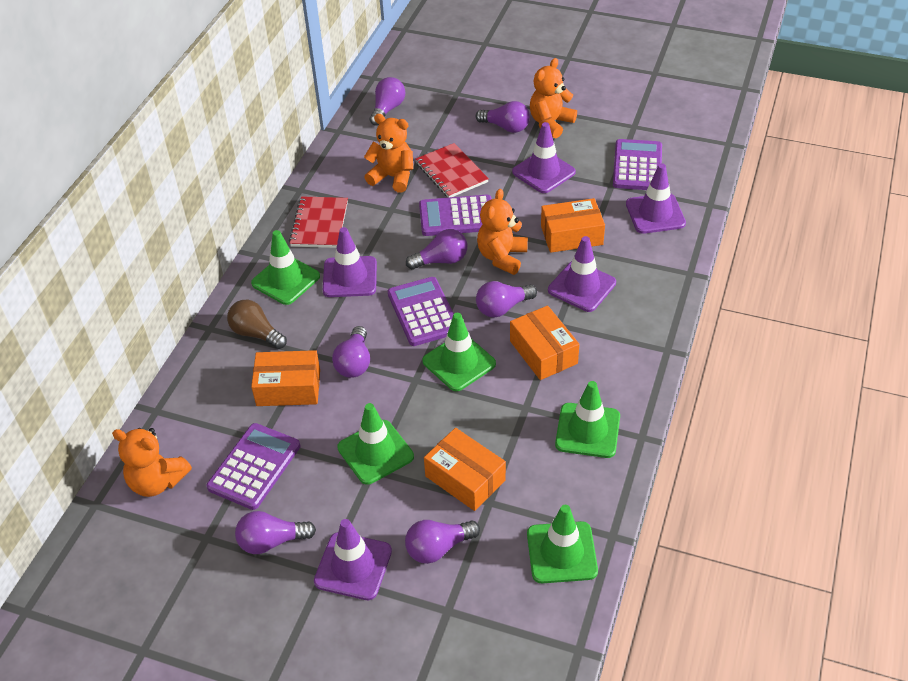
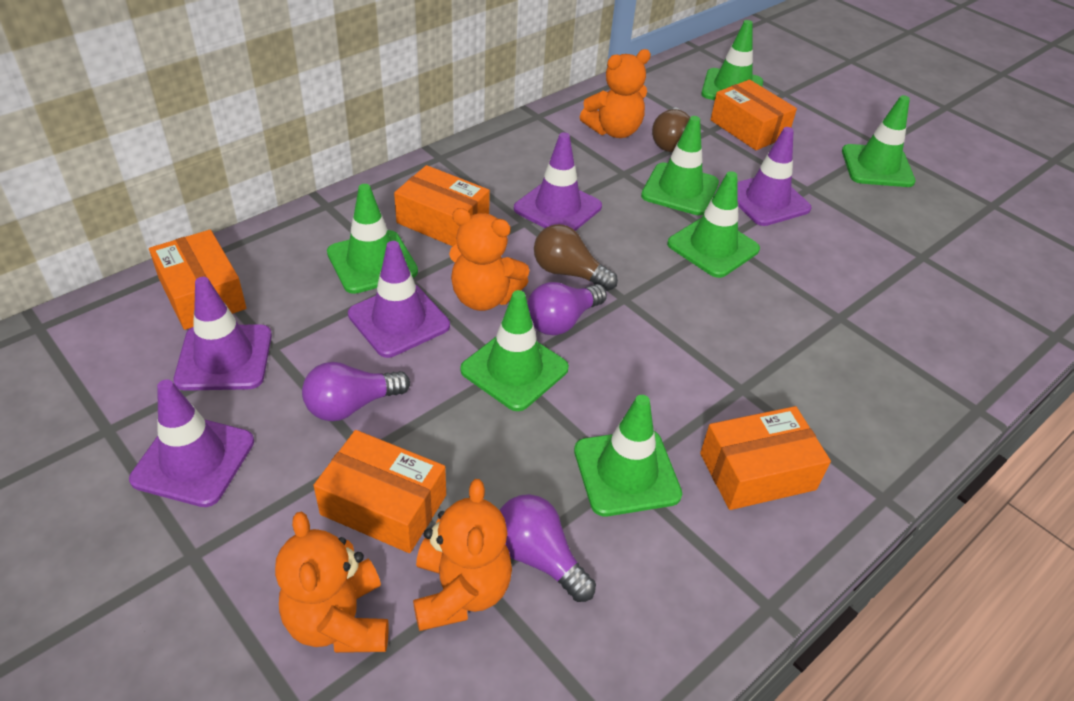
brown light bulb: 1 -> 2
green traffic cone: 5 -> 7
orange box: 4 -> 5
purple calculator: 4 -> 0
purple light bulb: 7 -> 3
red notebook: 2 -> 0

